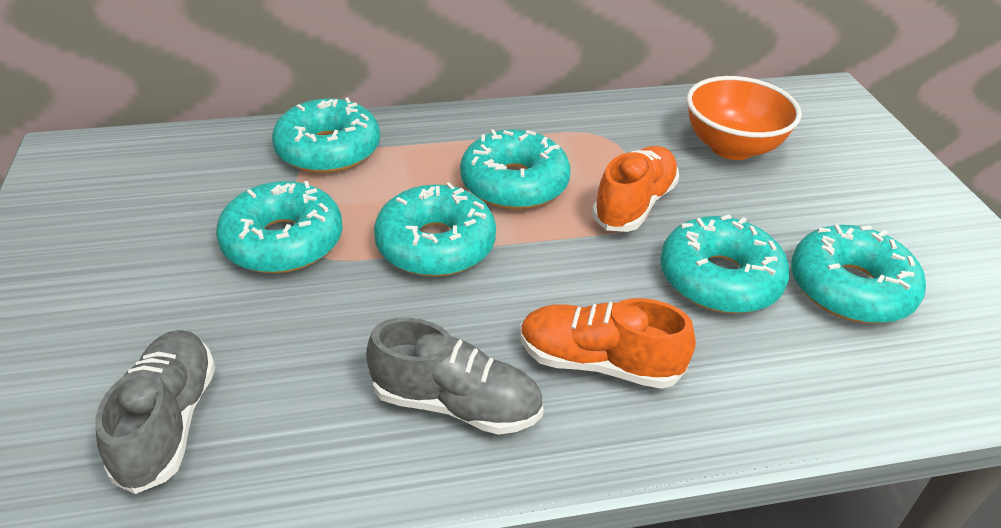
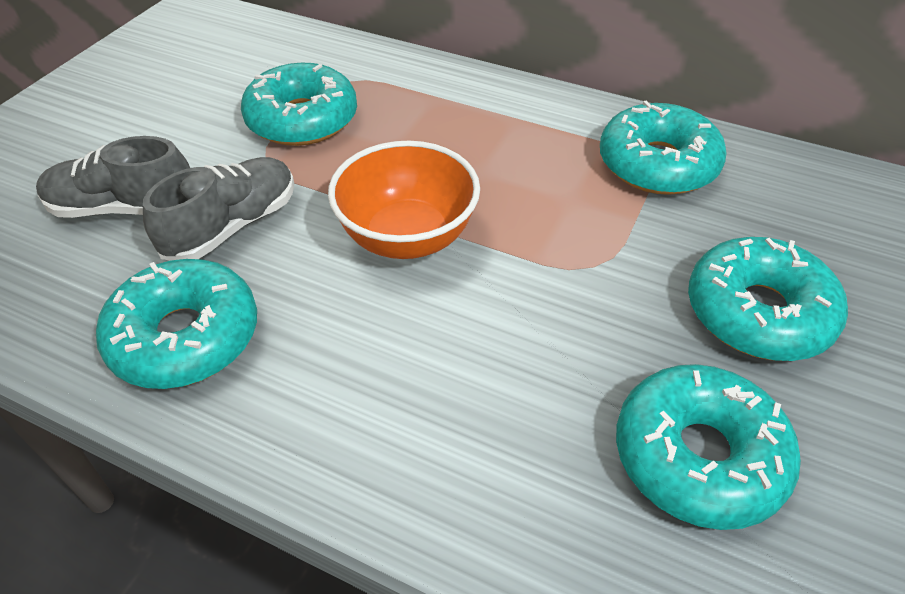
orange shoe: 2 -> 0
turquoise donut: 6 -> 5

